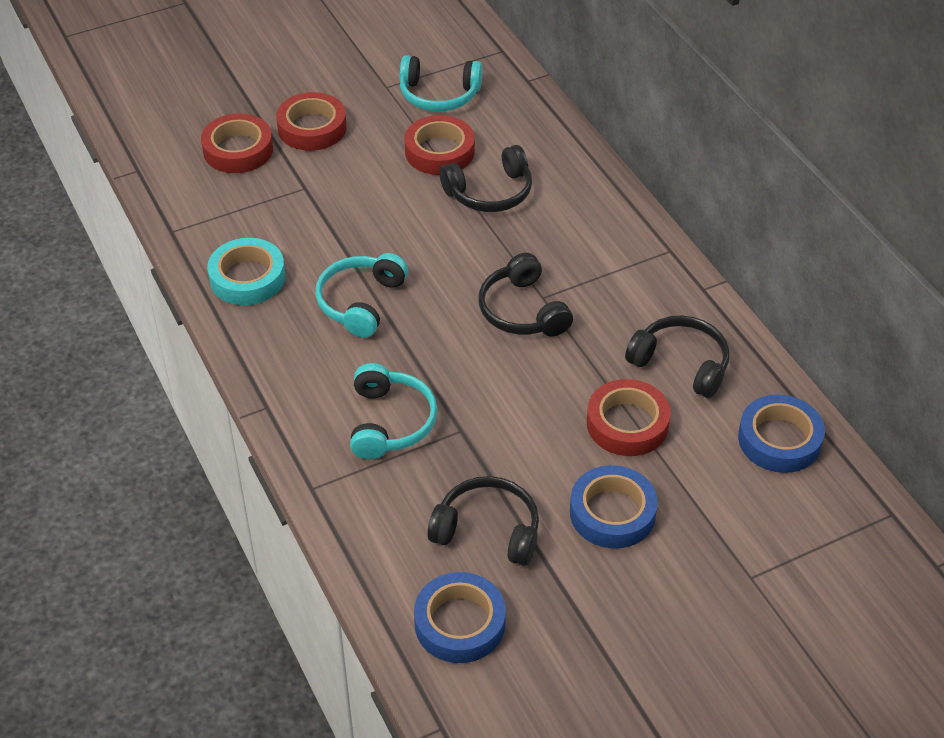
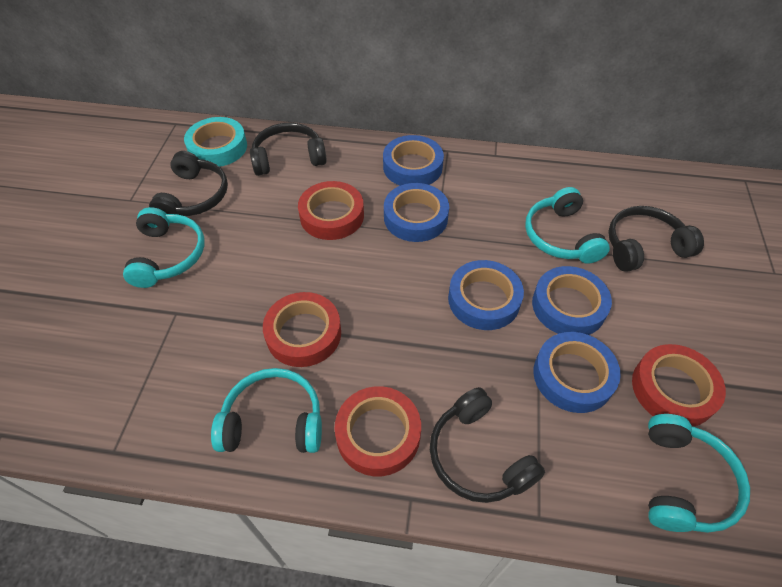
blue tape: 3 -> 5
turquoise headphones: 3 -> 4

